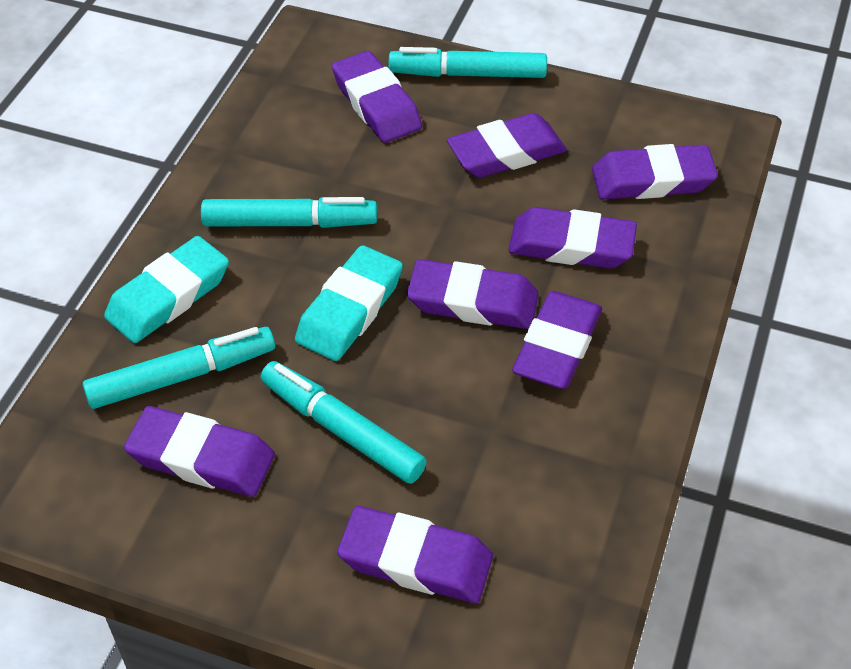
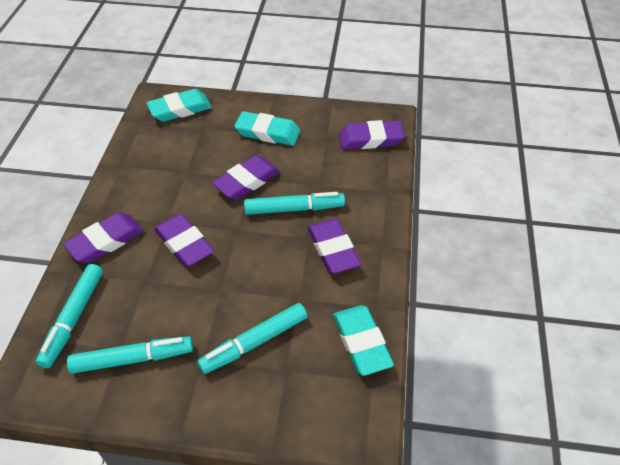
purple eraser: 8 -> 5
turquoise eraser: 2 -> 3

